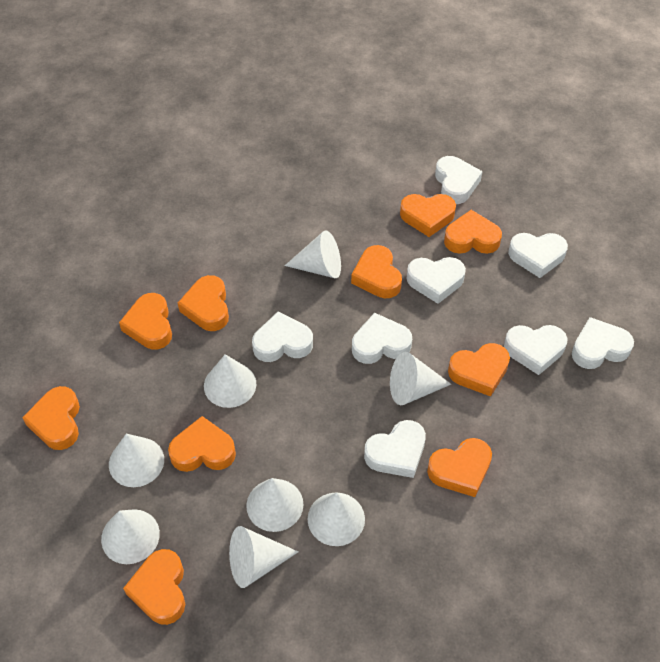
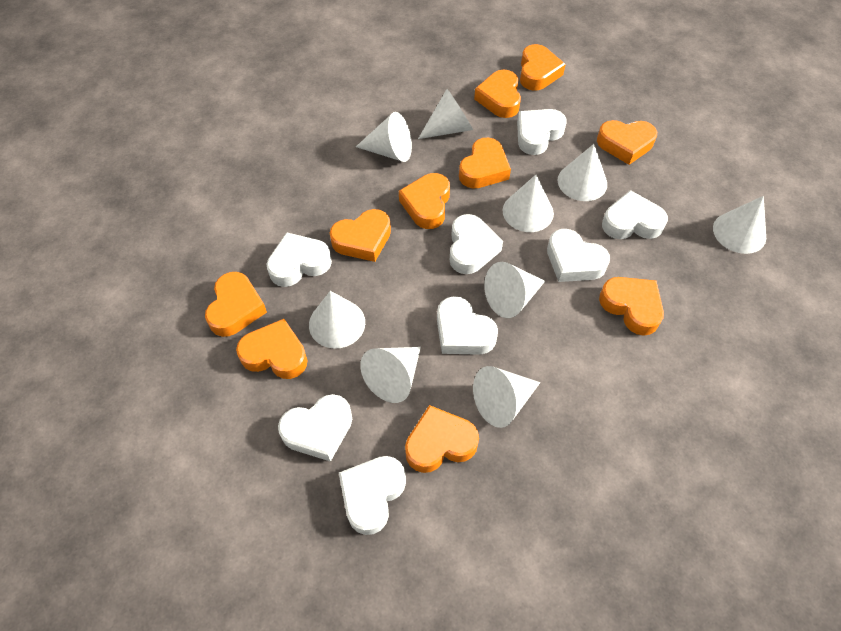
white cone: 8 -> 9

